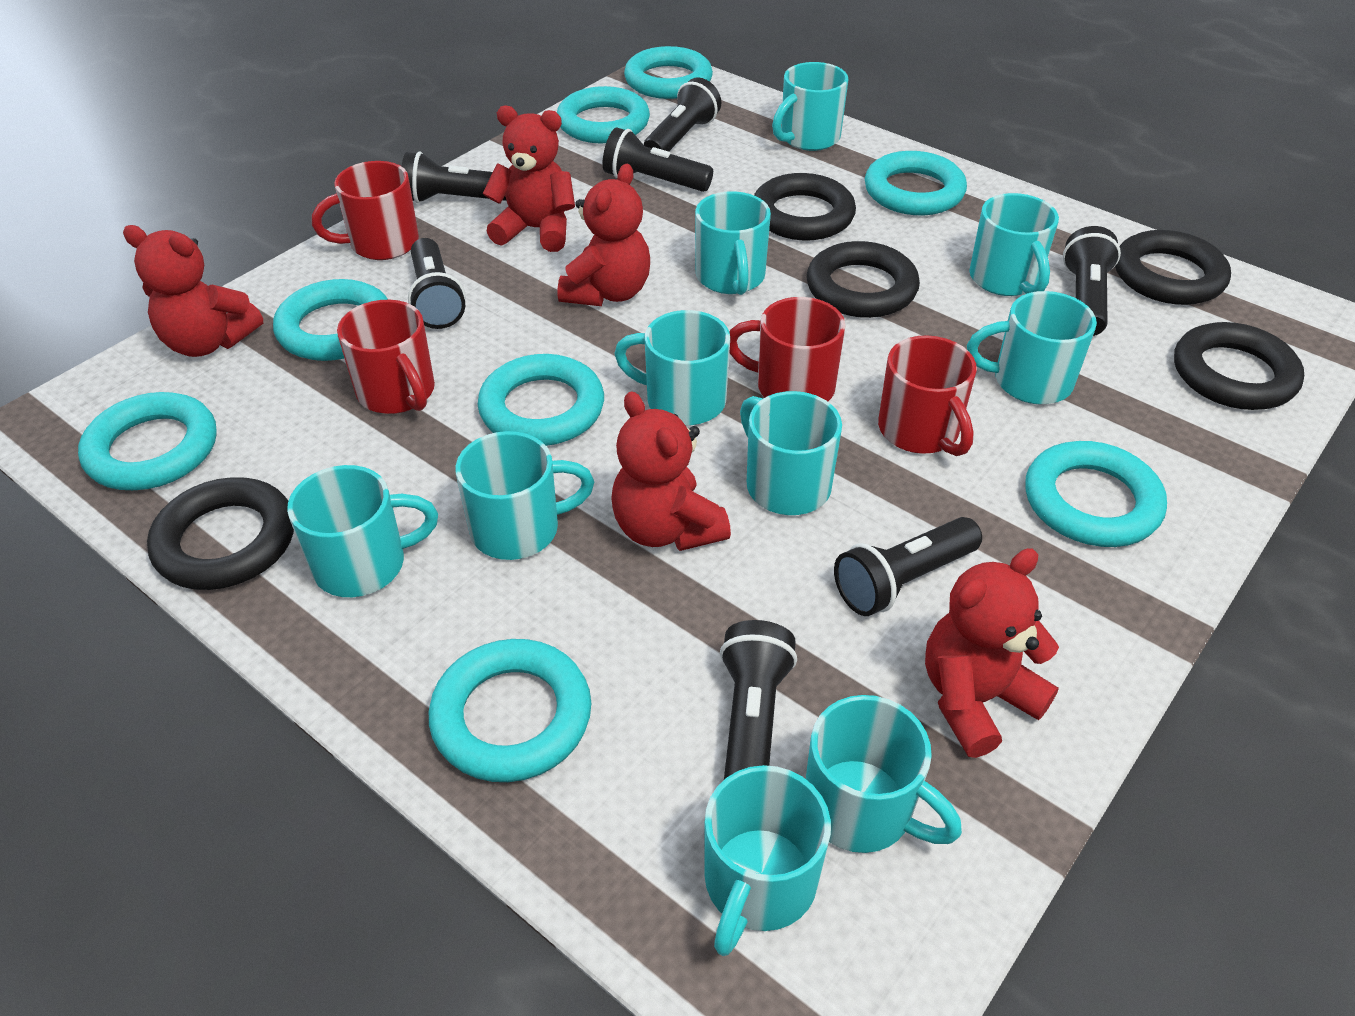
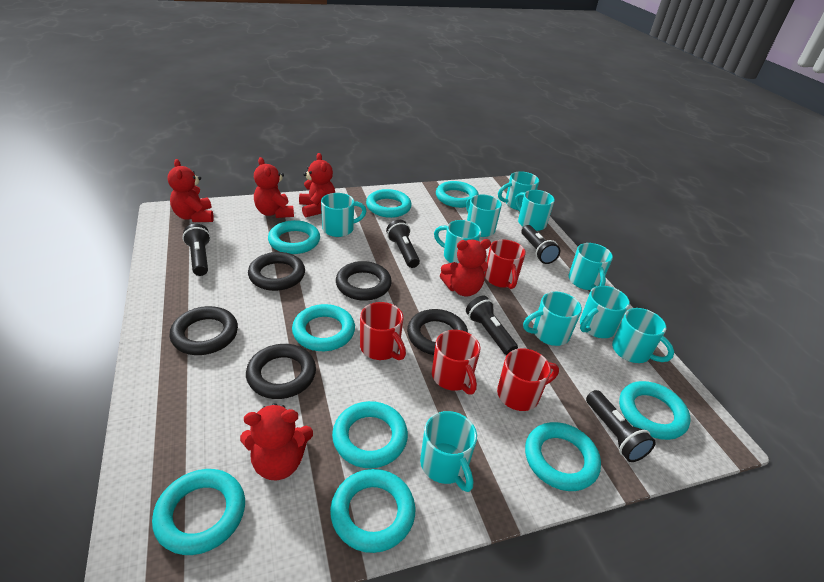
black flashlight: 7 -> 5
turquoise ring: 8 -> 9

